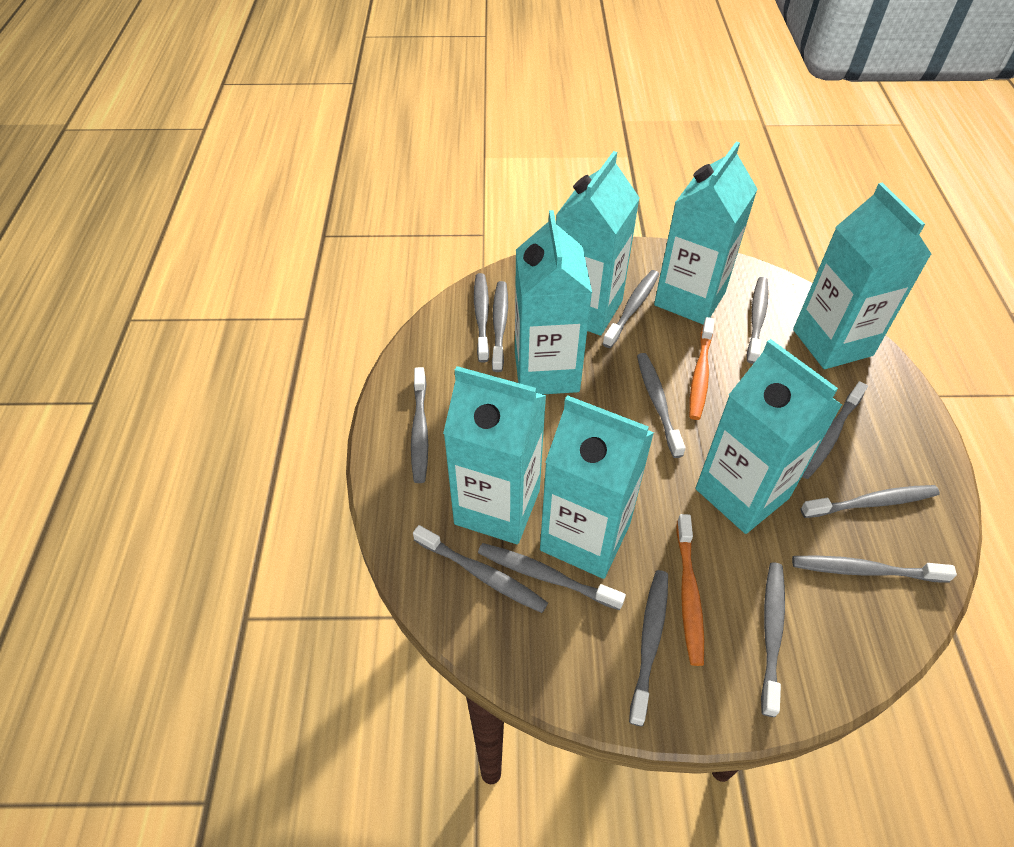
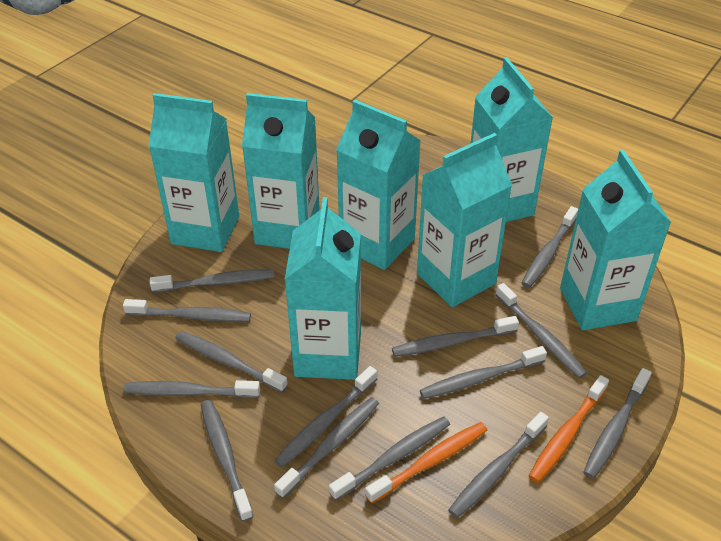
grey toothbrush: 13 -> 14

